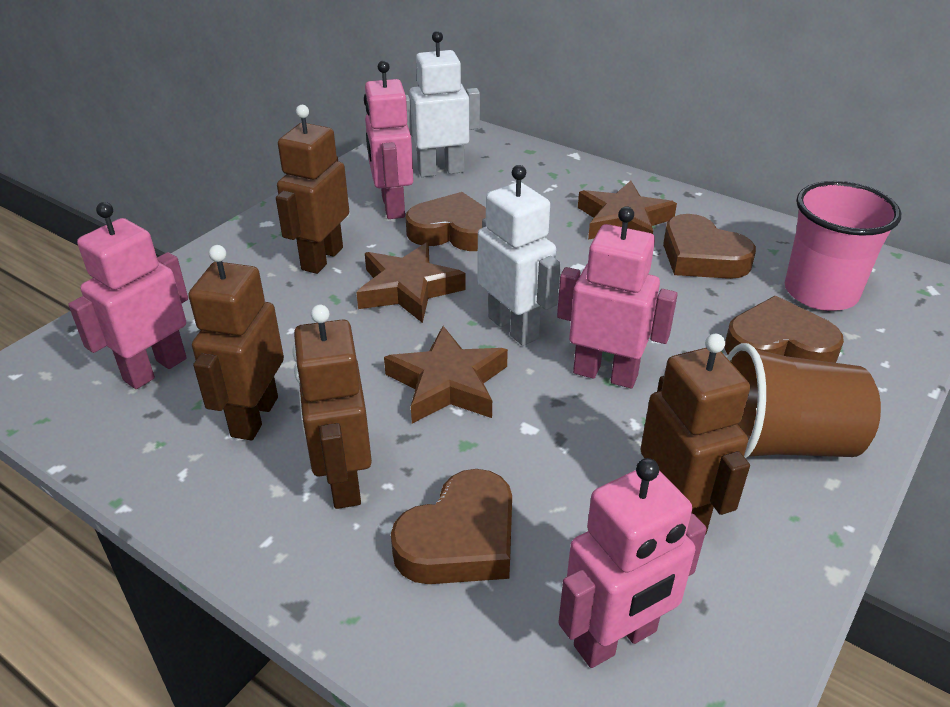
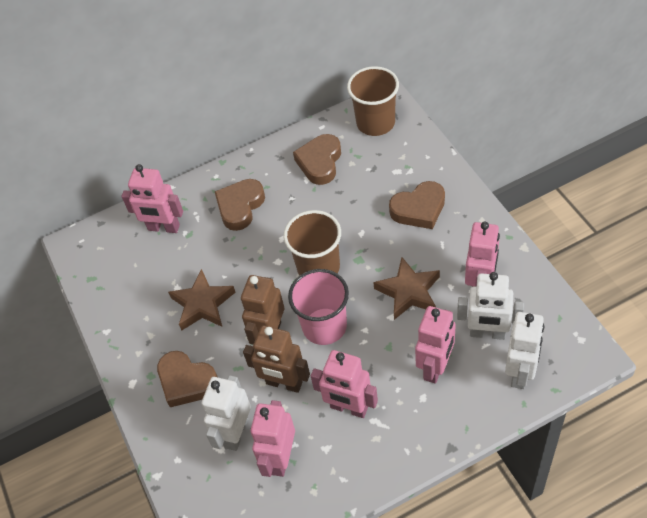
brown cup: 1 -> 2
brown robot: 4 -> 2
brown star: 3 -> 2
pink robot: 4 -> 5
white robot: 2 -> 3

